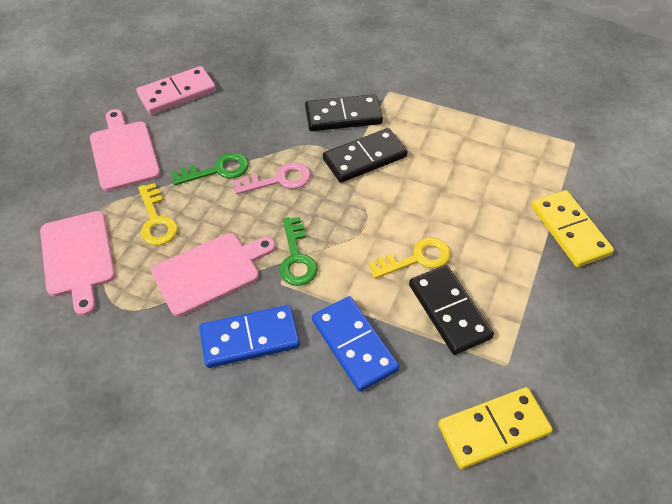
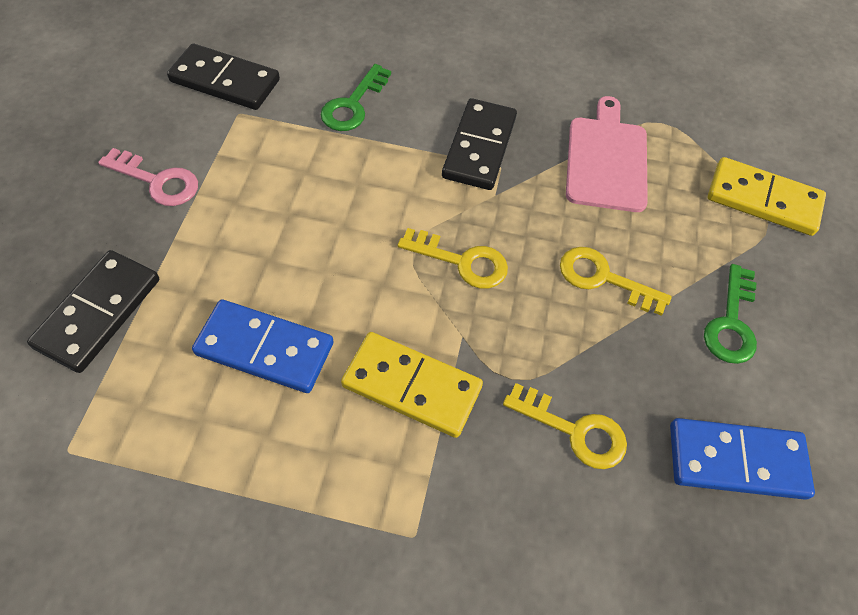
pink cutting board: 3 -> 1
pink domino: 1 -> 0
yellow key: 2 -> 3

